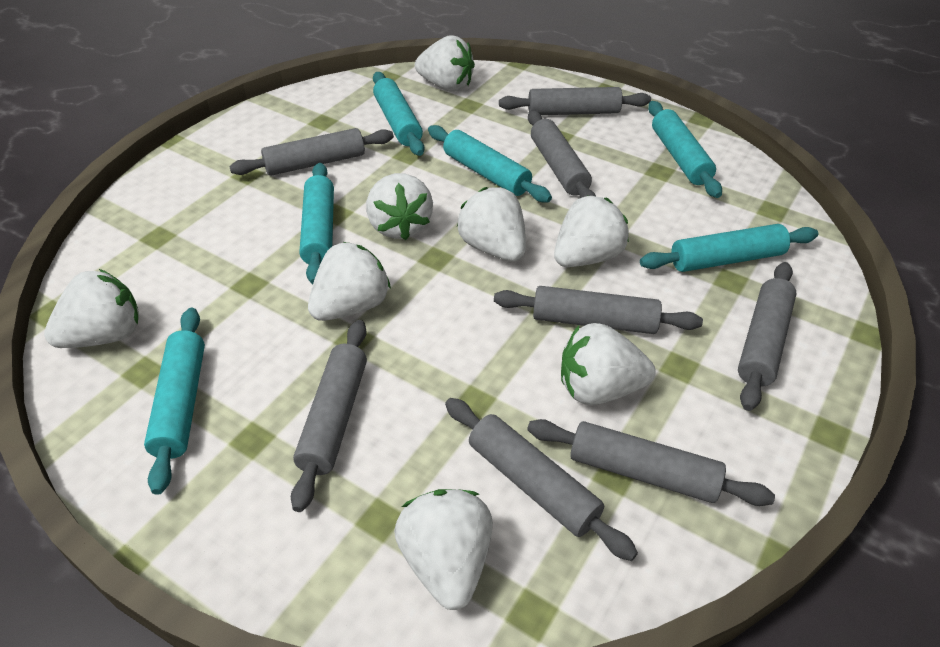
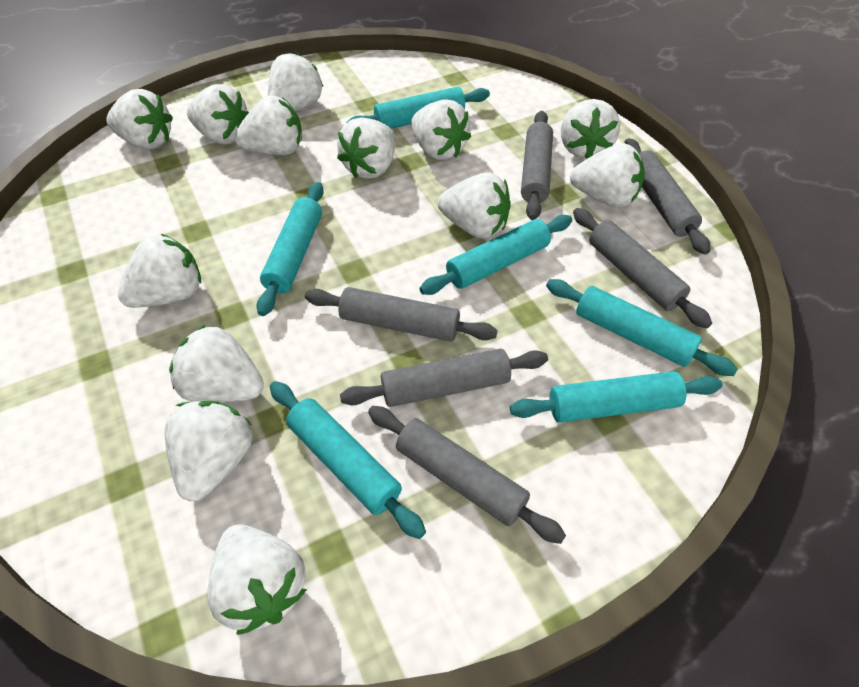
grey rolling pin: 8 -> 6
white strawberry: 8 -> 13

